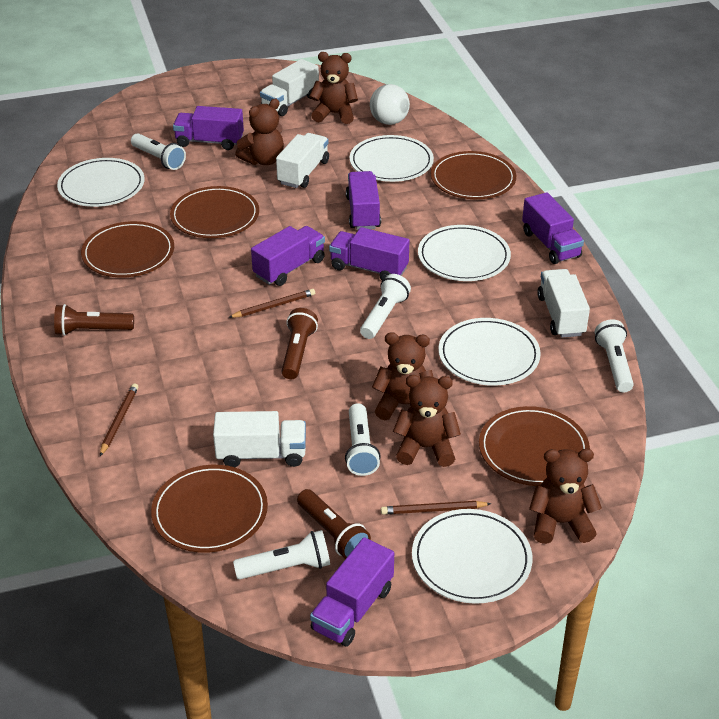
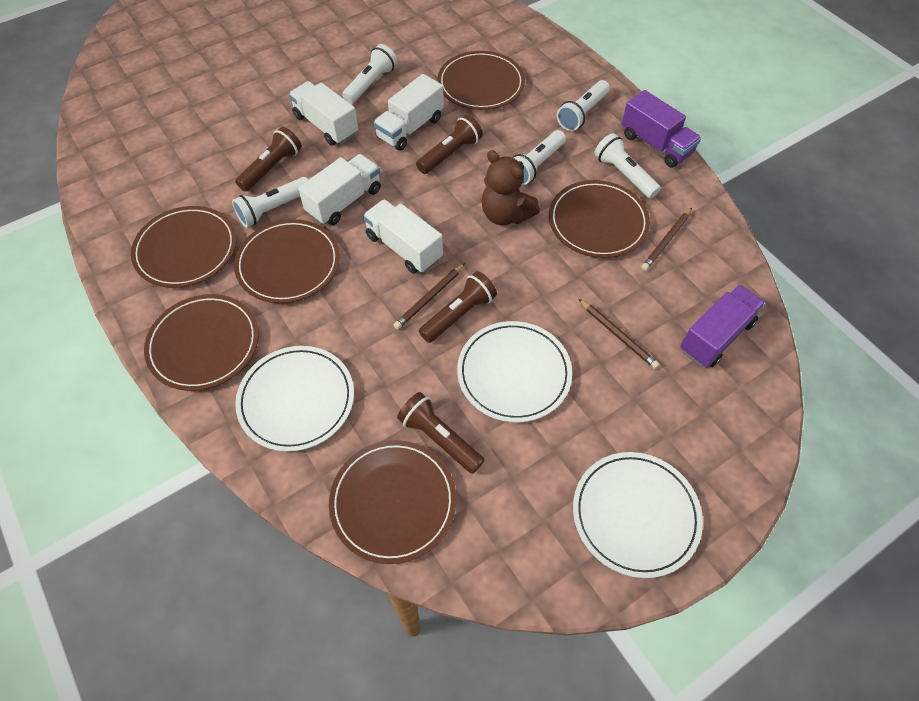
brown flashlight: 3 -> 4
brown plate: 5 -> 6
brown teddy bear: 5 -> 1
purple truck: 6 -> 2
white ball: 1 -> 0
white plate: 5 -> 3

